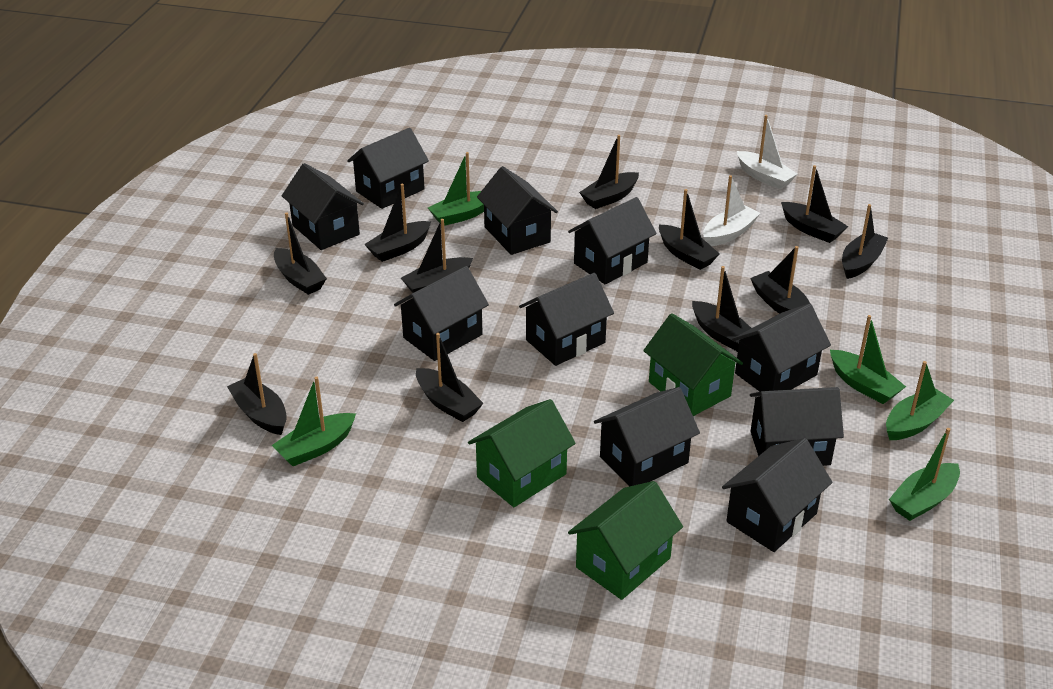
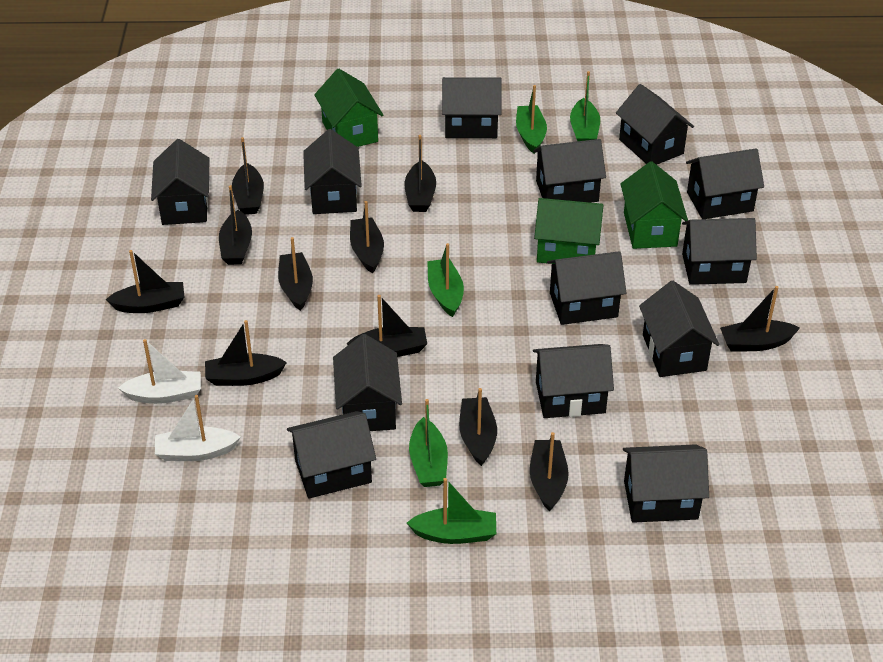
black house: 10 -> 13

